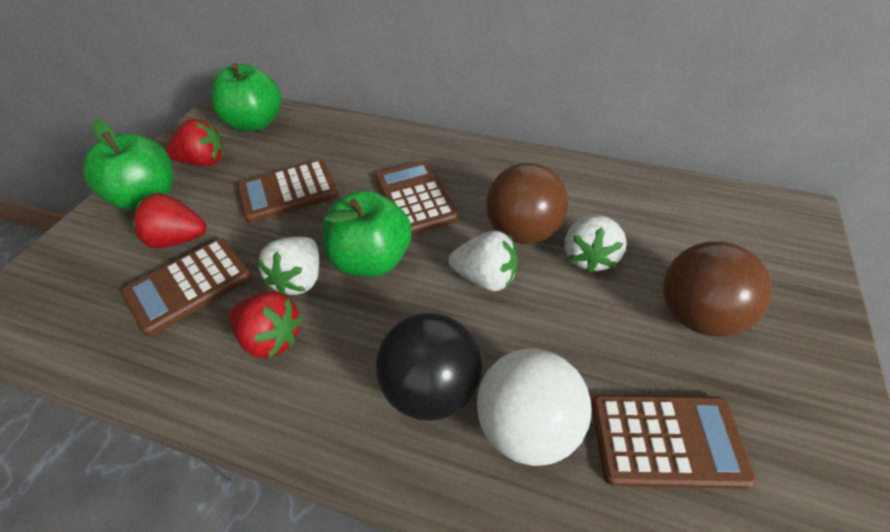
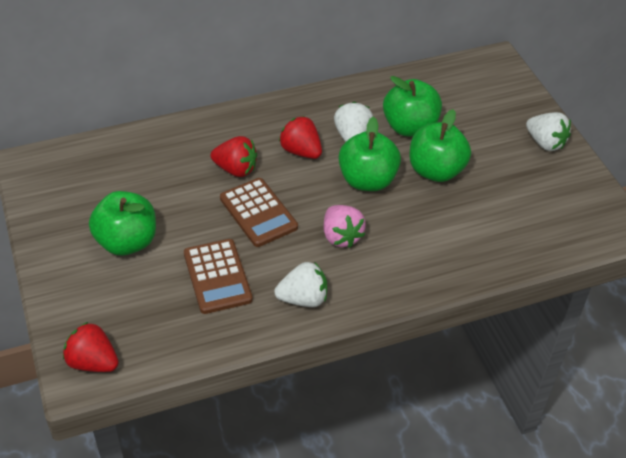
black ball: 1 -> 0
brown ball: 2 -> 0
brown calculator: 4 -> 2
green apple: 3 -> 4
pink strawberry: 0 -> 1
white ball: 1 -> 0

